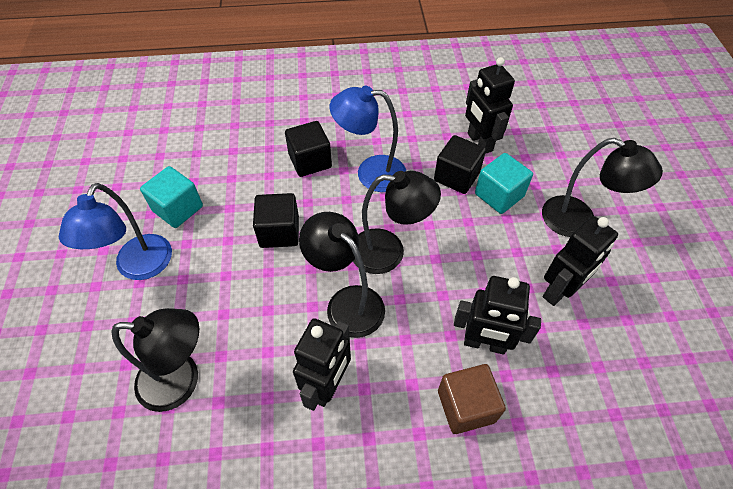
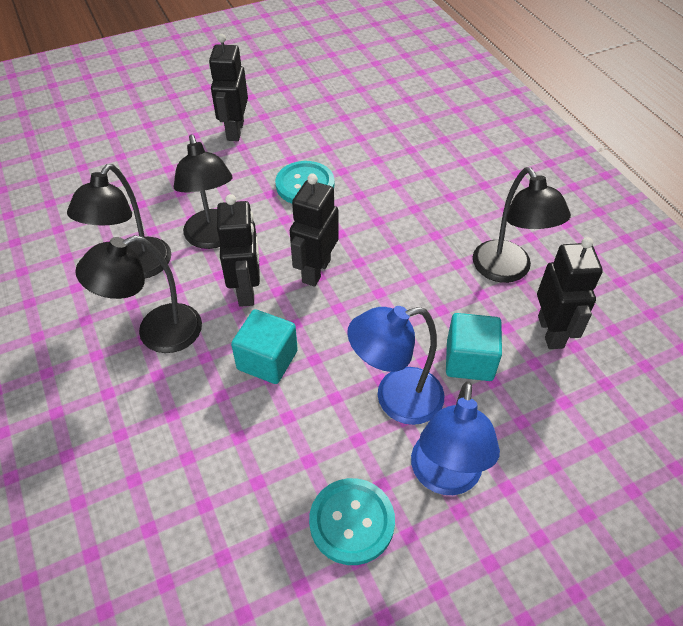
black cube: 3 -> 0
brown cube: 1 -> 0
turquoise button: 0 -> 2

